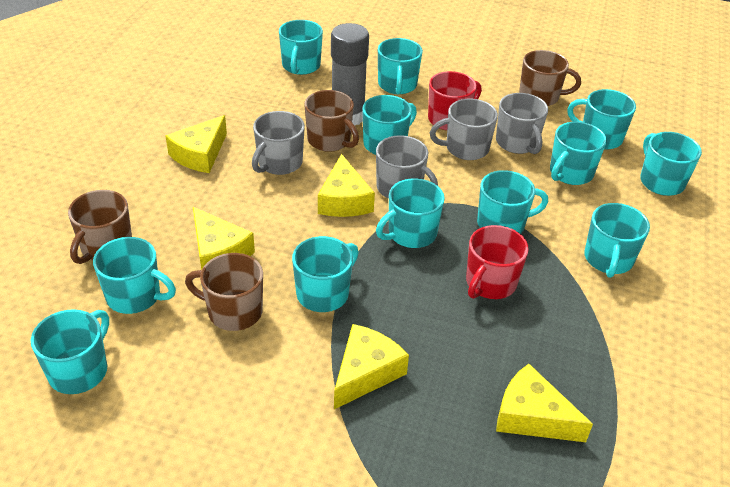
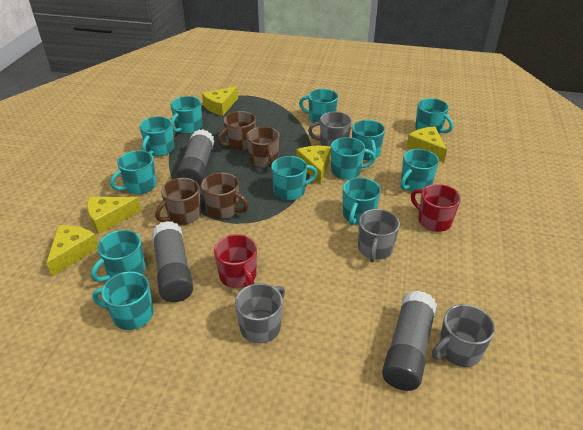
grey glue stick: 1 -> 3

